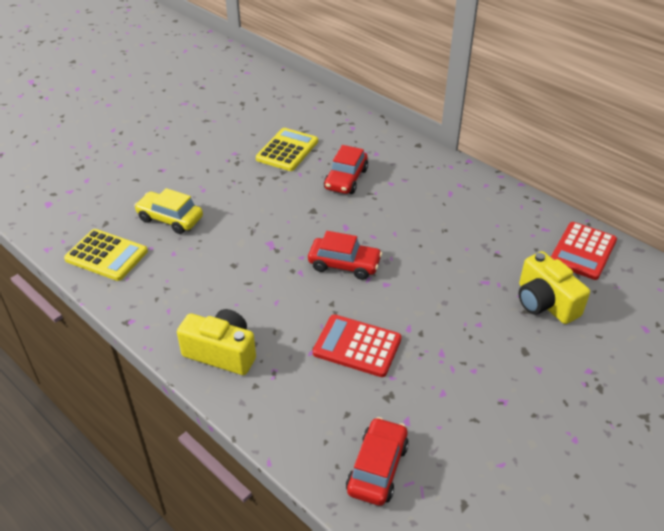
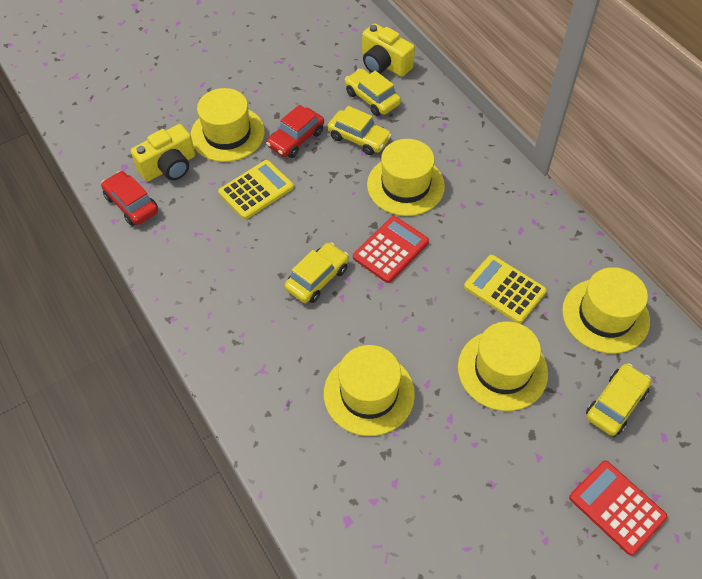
red car: 3 -> 2
yellow car: 1 -> 4
yellow hat: 0 -> 5

